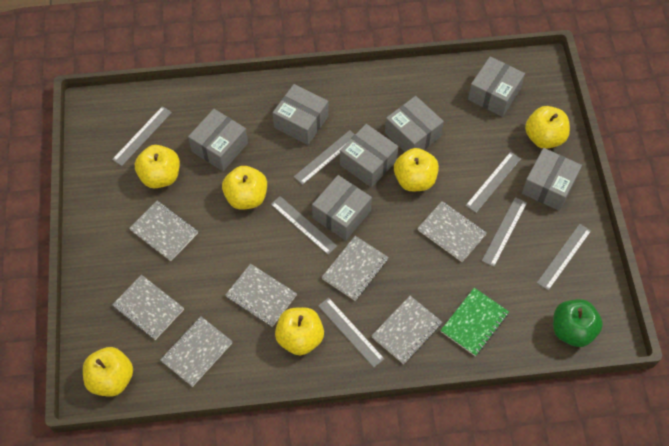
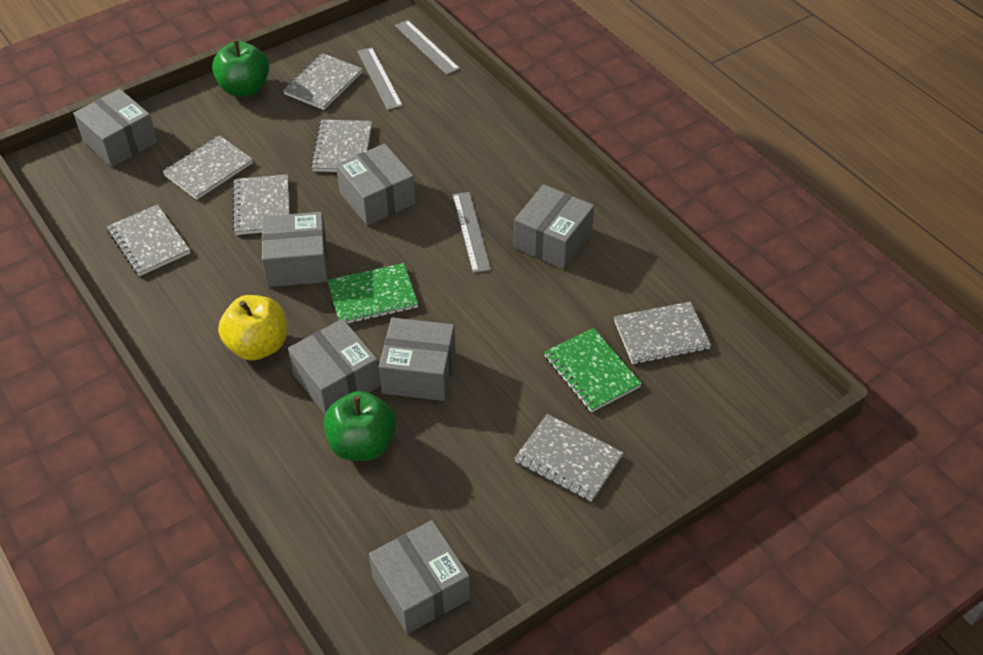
green apple: 1 -> 2
green notebook: 1 -> 2
grey ruler: 7 -> 3
yellow apple: 6 -> 1

